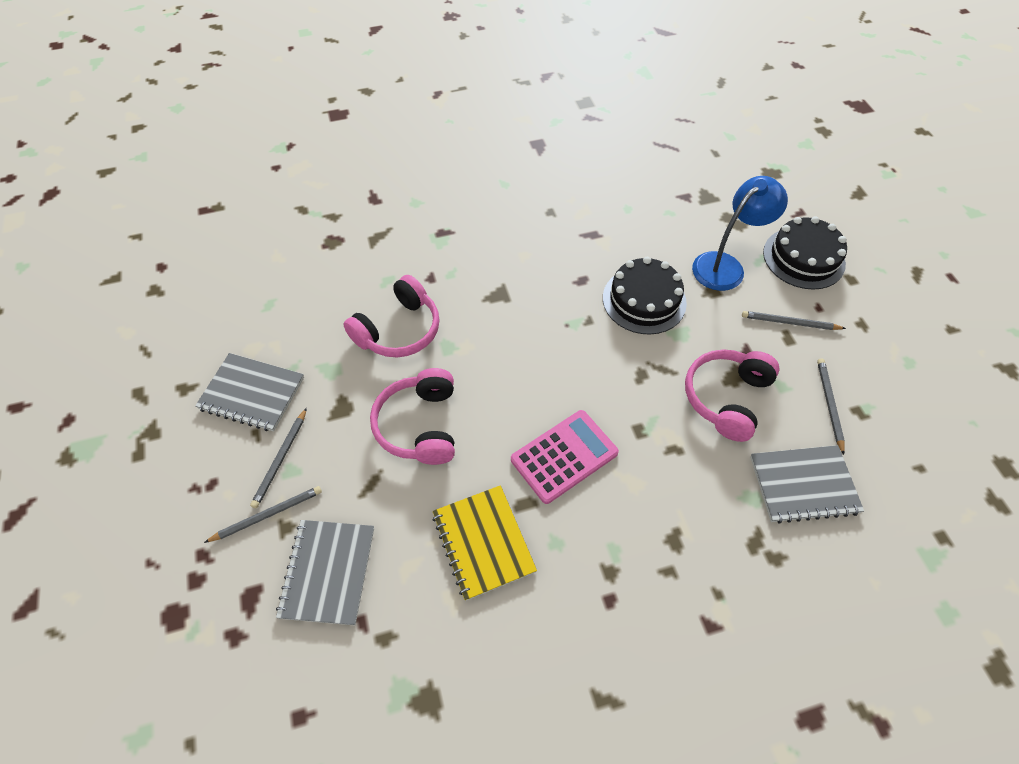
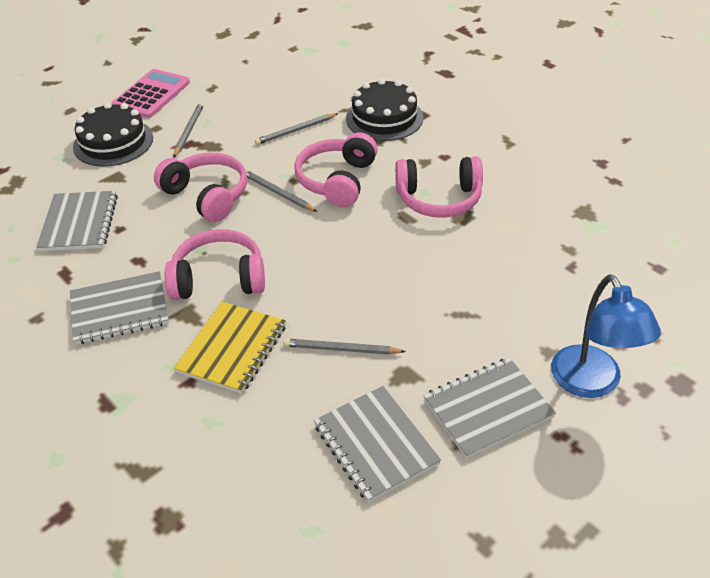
grey notebook: 3 -> 4
pink headphones: 3 -> 4

